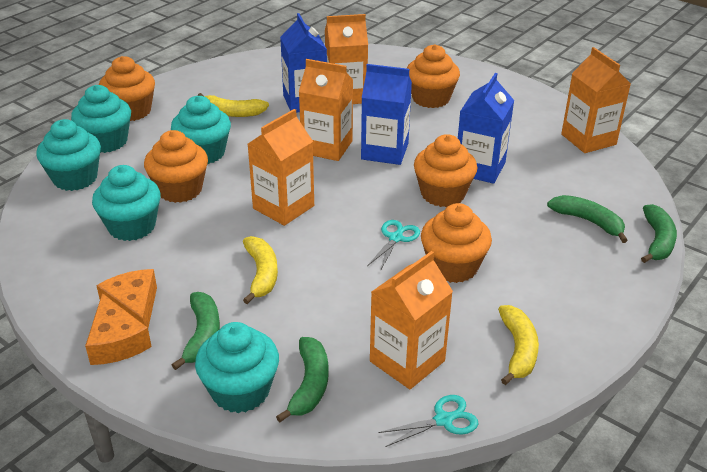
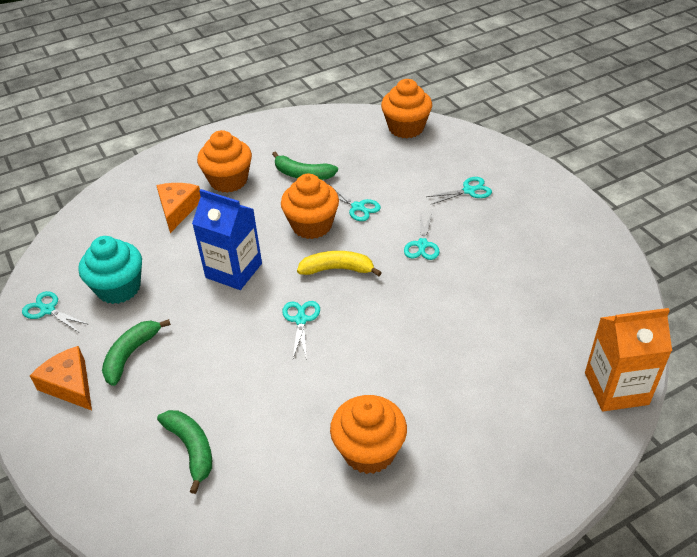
blue carton: 3 -> 1
green banana: 4 -> 3
orange carton: 5 -> 1
orange cupcake: 5 -> 4
turquoise cupcake: 5 -> 1
turquoise scissors: 2 -> 5
yellow banana: 3 -> 1

